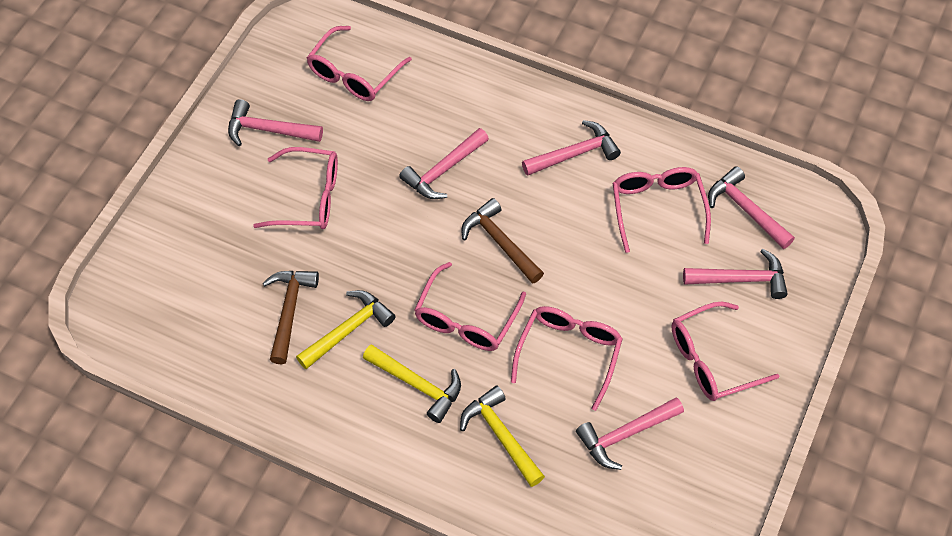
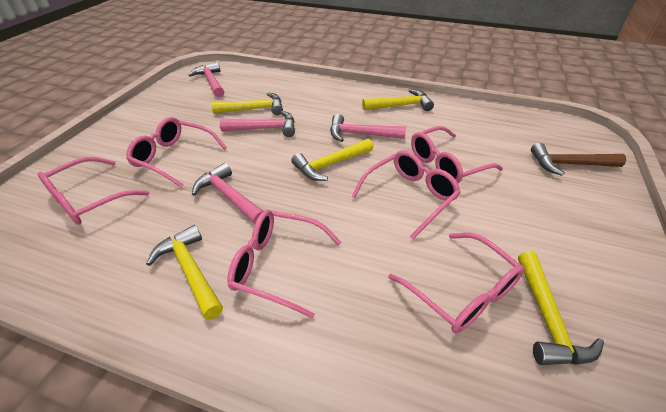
brown hammer: 2 -> 1
pink hammer: 6 -> 4
yellow hammer: 3 -> 5

